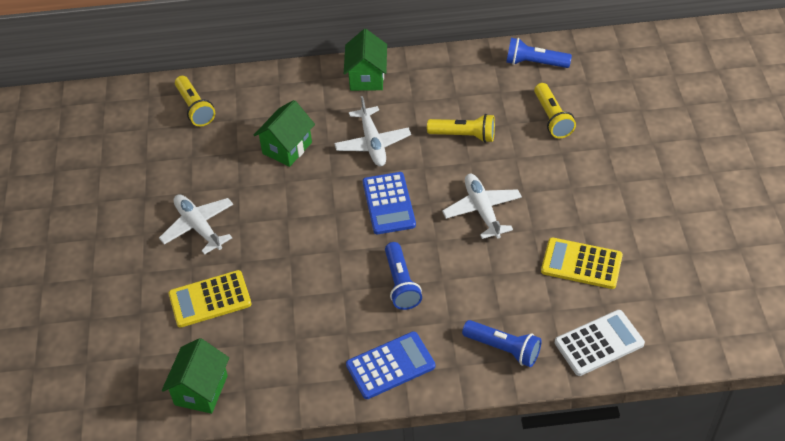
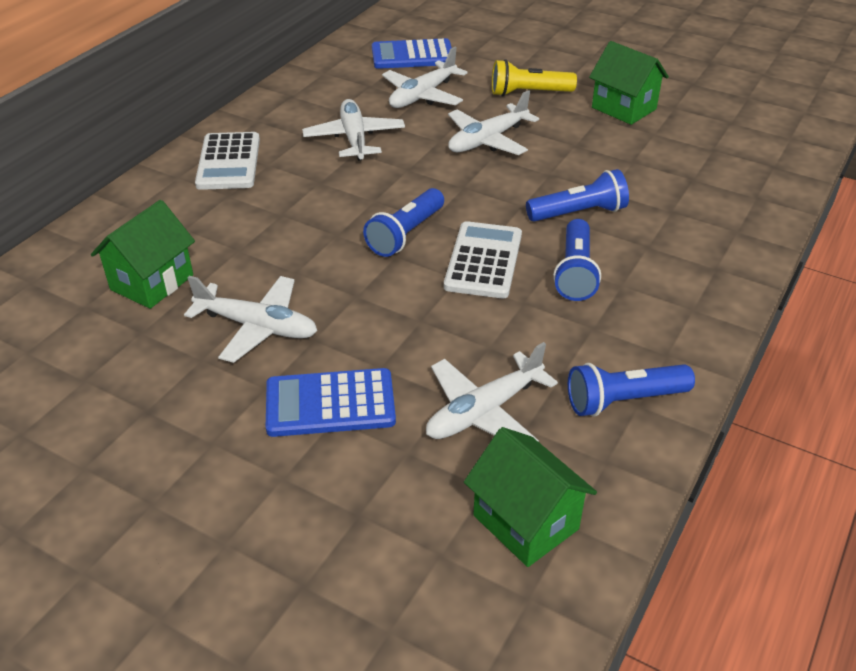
blue flashlight: 3 -> 4
white calculator: 1 -> 2
white plane: 3 -> 5
yellow calculator: 2 -> 0
yellow flashlight: 3 -> 1

